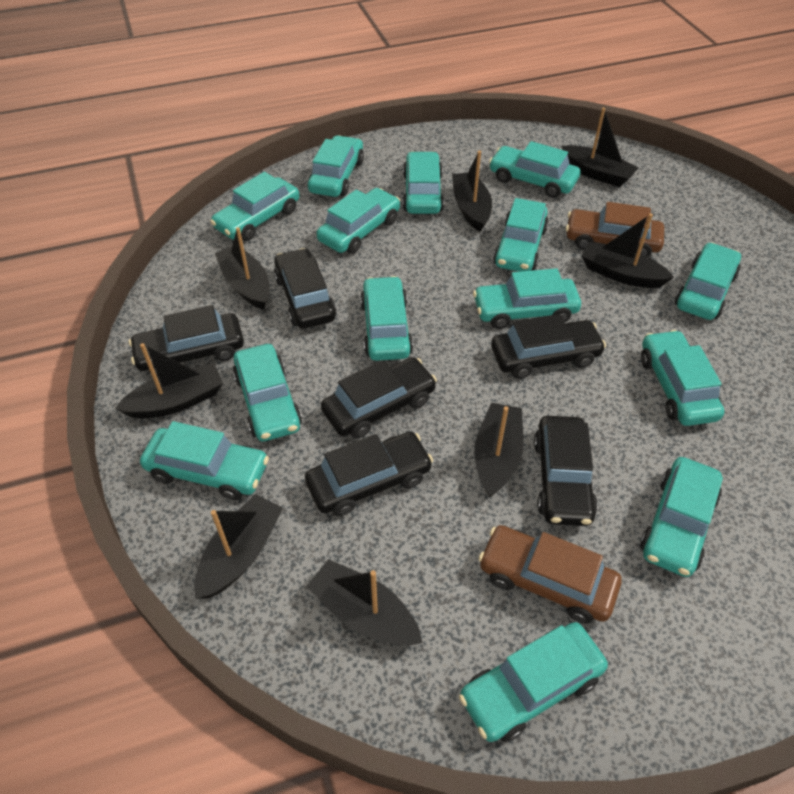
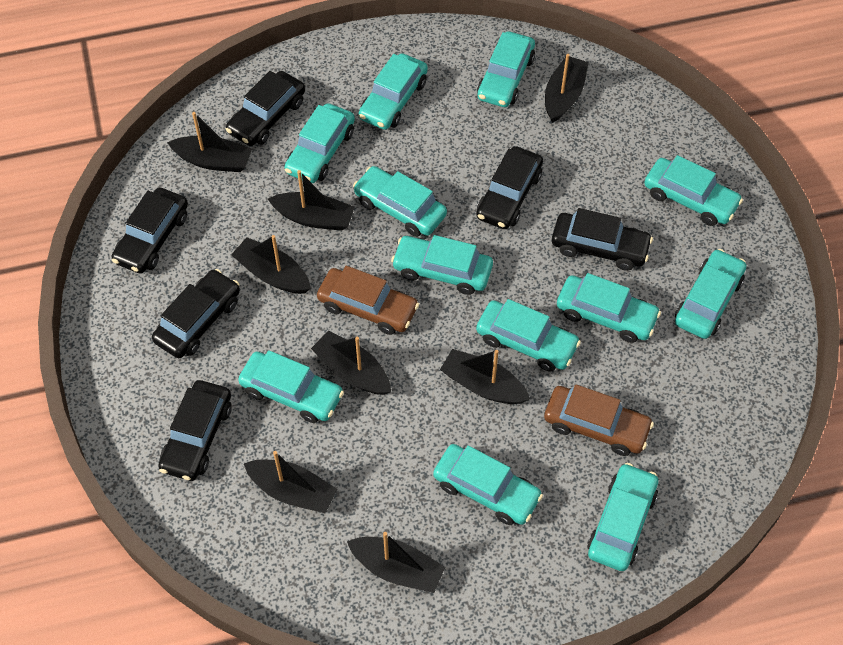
turquoise car: 14 -> 12

